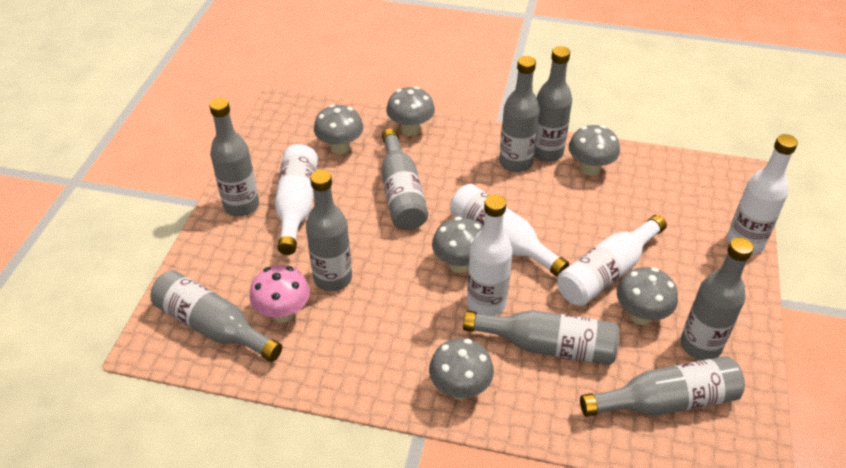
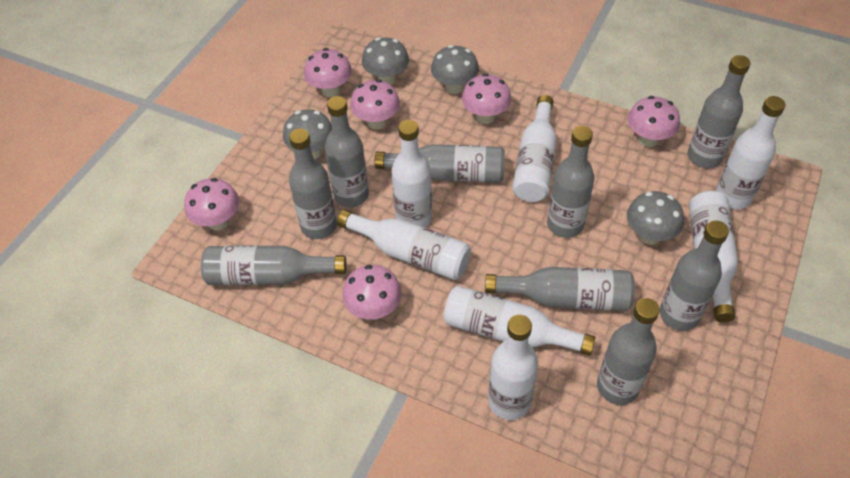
grey mushroom: 6 -> 4
pink mushroom: 1 -> 6
white bottle: 5 -> 7

